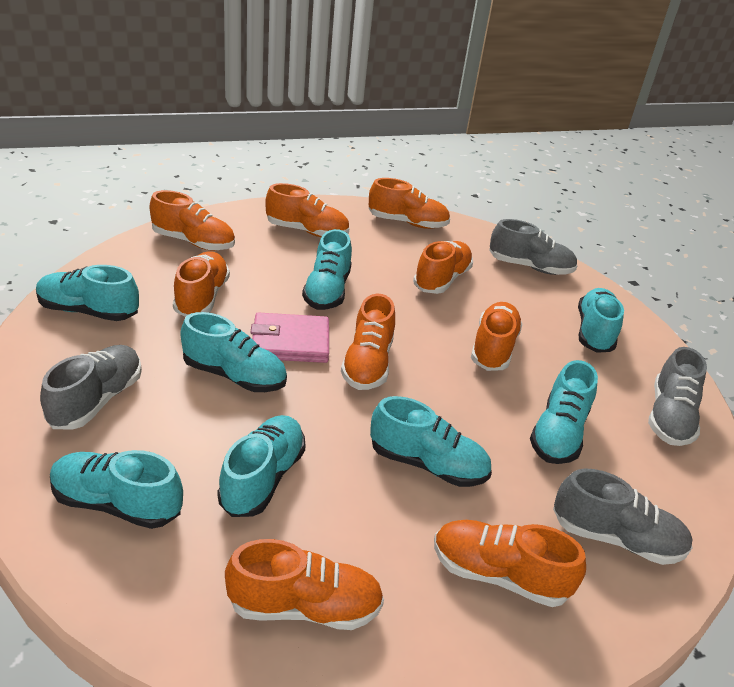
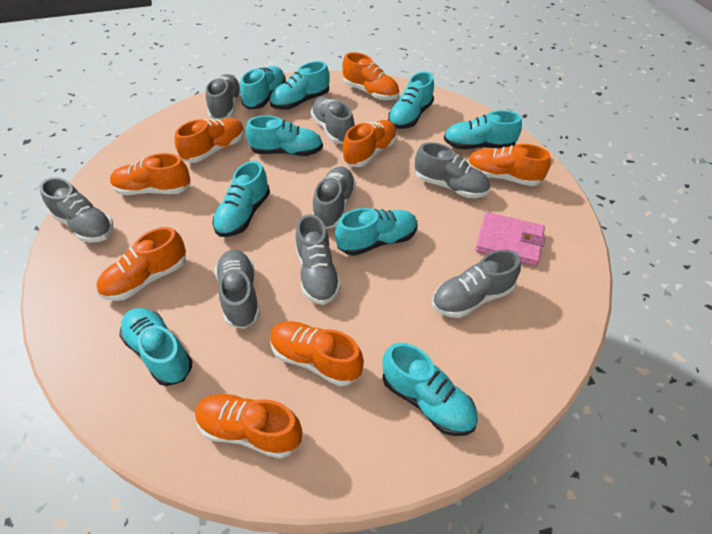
grey shoe: 4 -> 8
orange shoe: 9 -> 8
turquoise shoe: 8 -> 9

